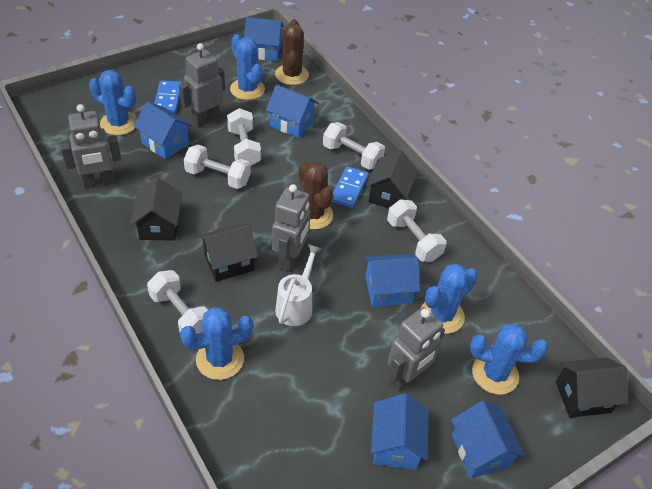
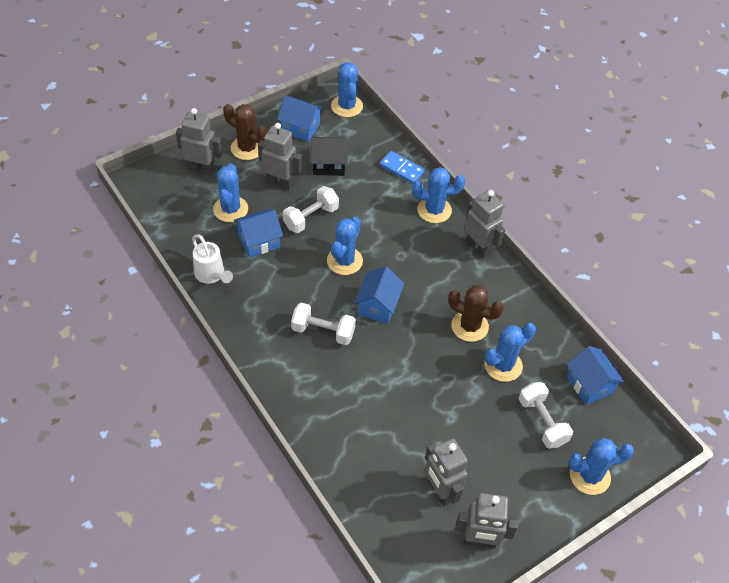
black house: 4 -> 1
blue cactus: 5 -> 6
blue domino: 2 -> 1
blue house: 6 -> 4
grey robot: 4 -> 5
white dumbbell: 5 -> 3

